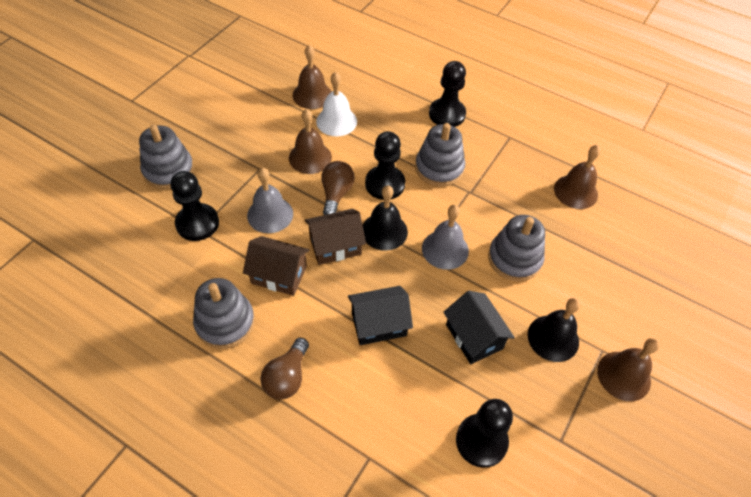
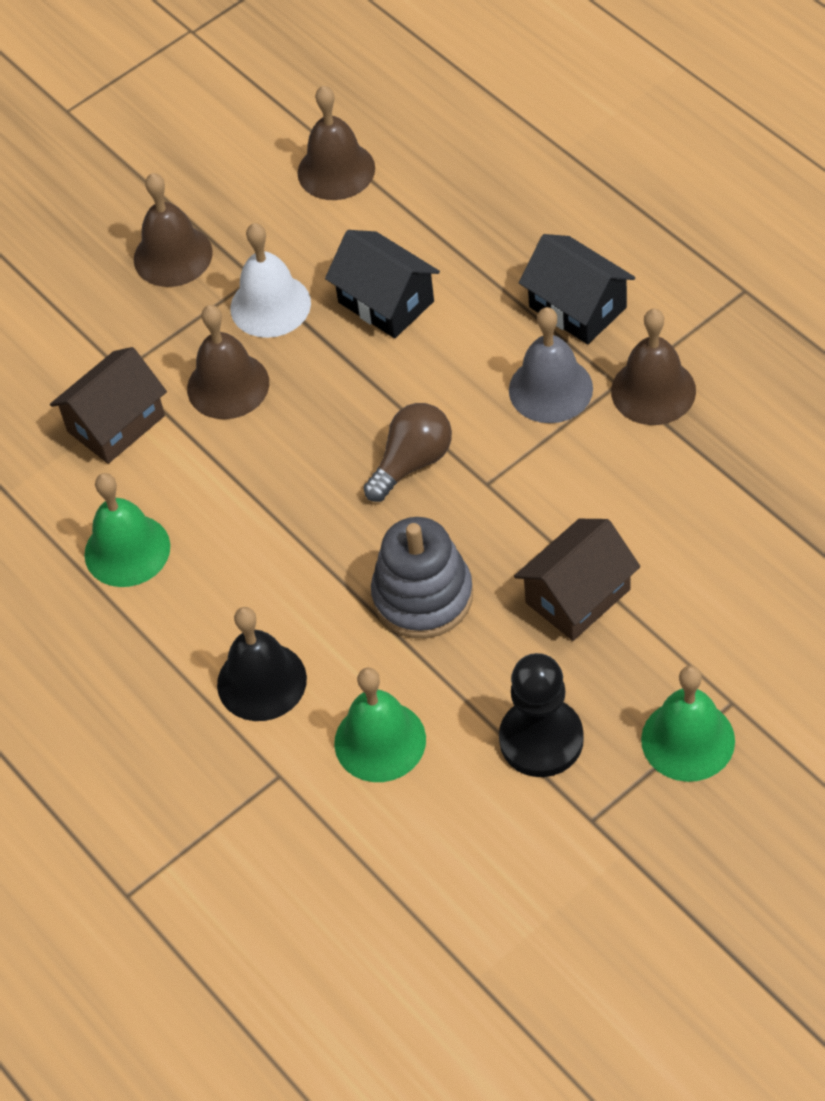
black bell: 2 -> 1
black pawn: 4 -> 1
brown light bulb: 2 -> 1
green bell: 0 -> 3
grey bell: 2 -> 1
grey stacking toy: 4 -> 1

